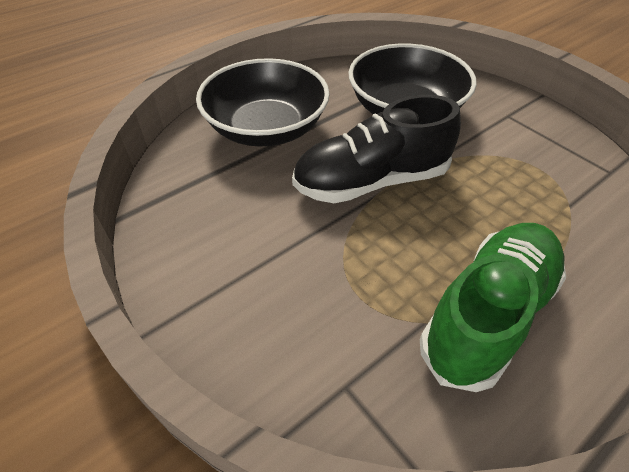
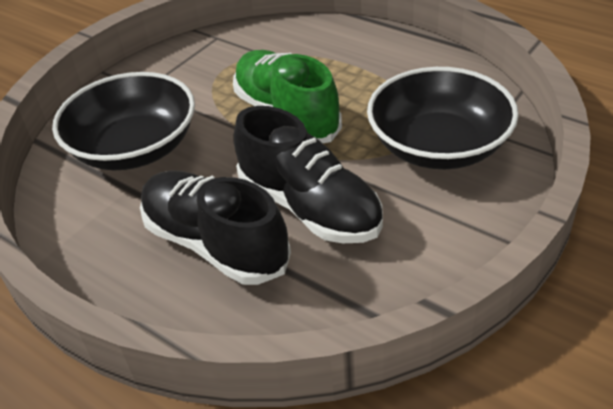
black shoe: 1 -> 2

